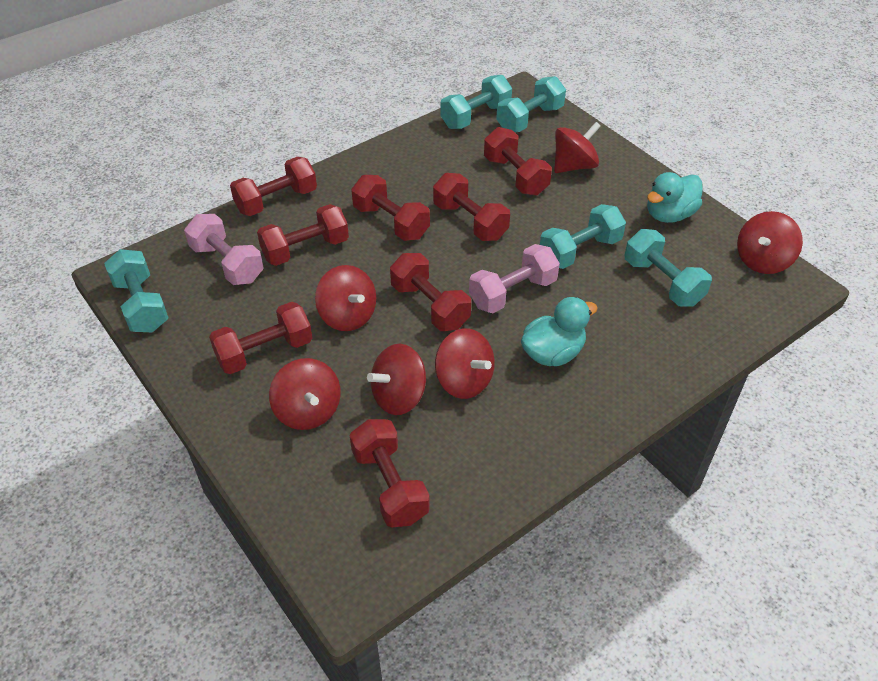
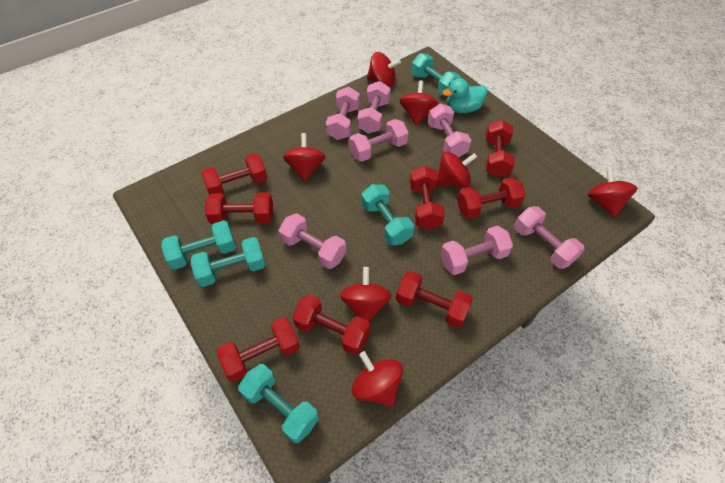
pink dumbbell: 2 -> 7
red spinning top: 6 -> 7
turquoise duck: 2 -> 1

